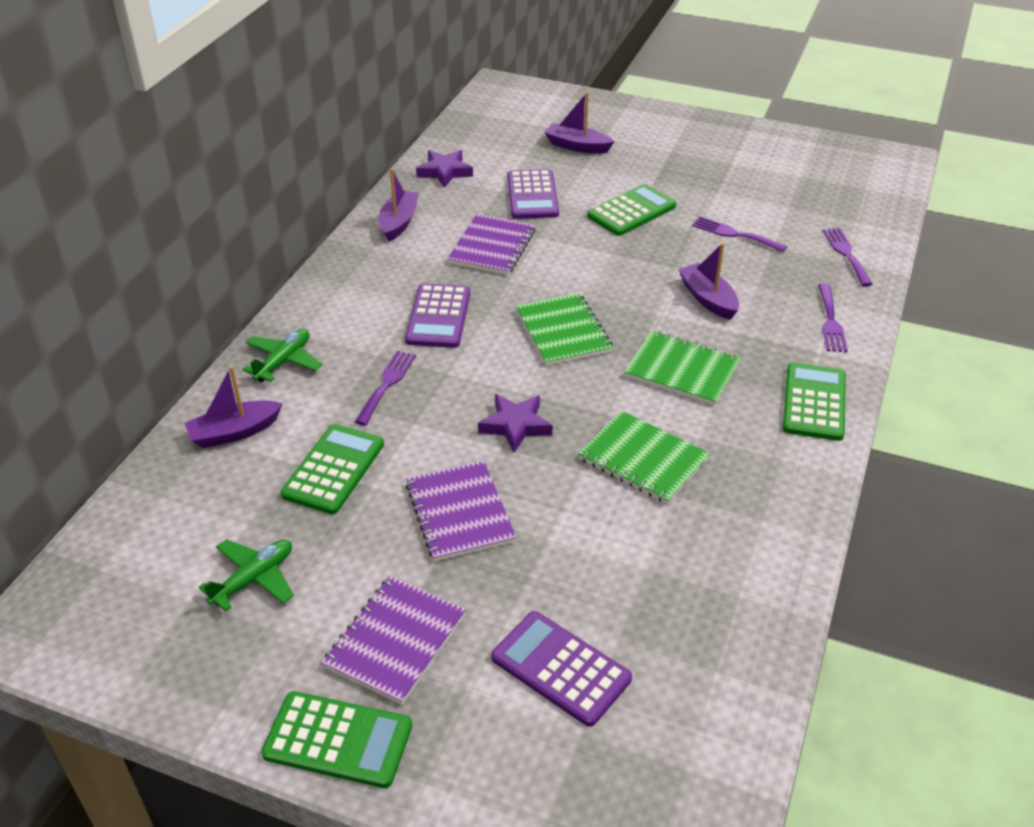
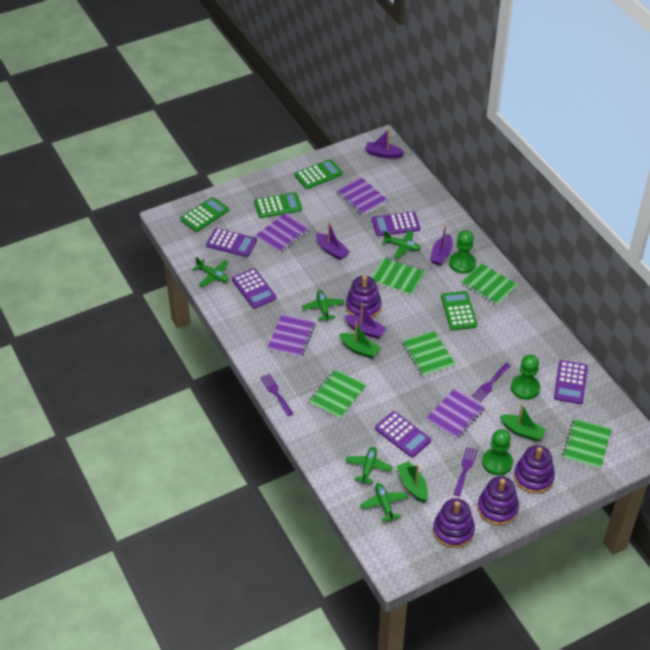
green boat: 0 -> 3
green notebook: 3 -> 5
green pawn: 0 -> 3
green plane: 2 -> 5
purple calculator: 3 -> 5
purple fork: 4 -> 3
purple notebook: 3 -> 4
purple stacking toy: 0 -> 4
purple star: 2 -> 0

